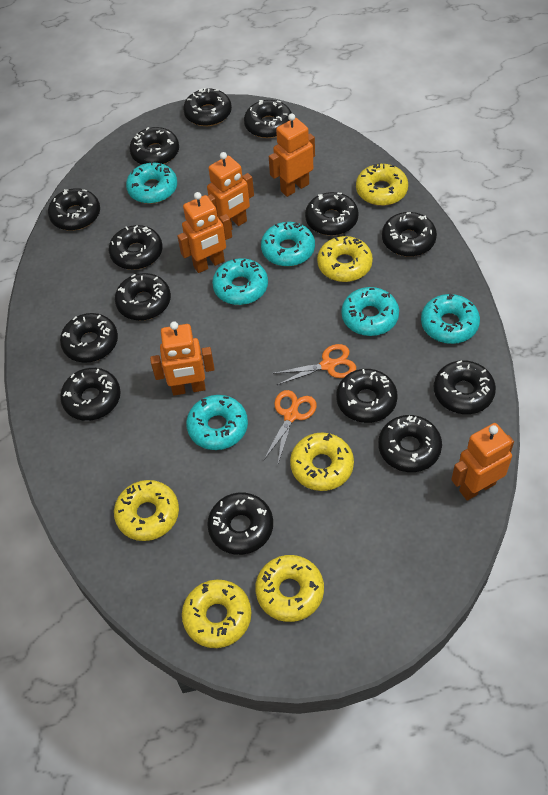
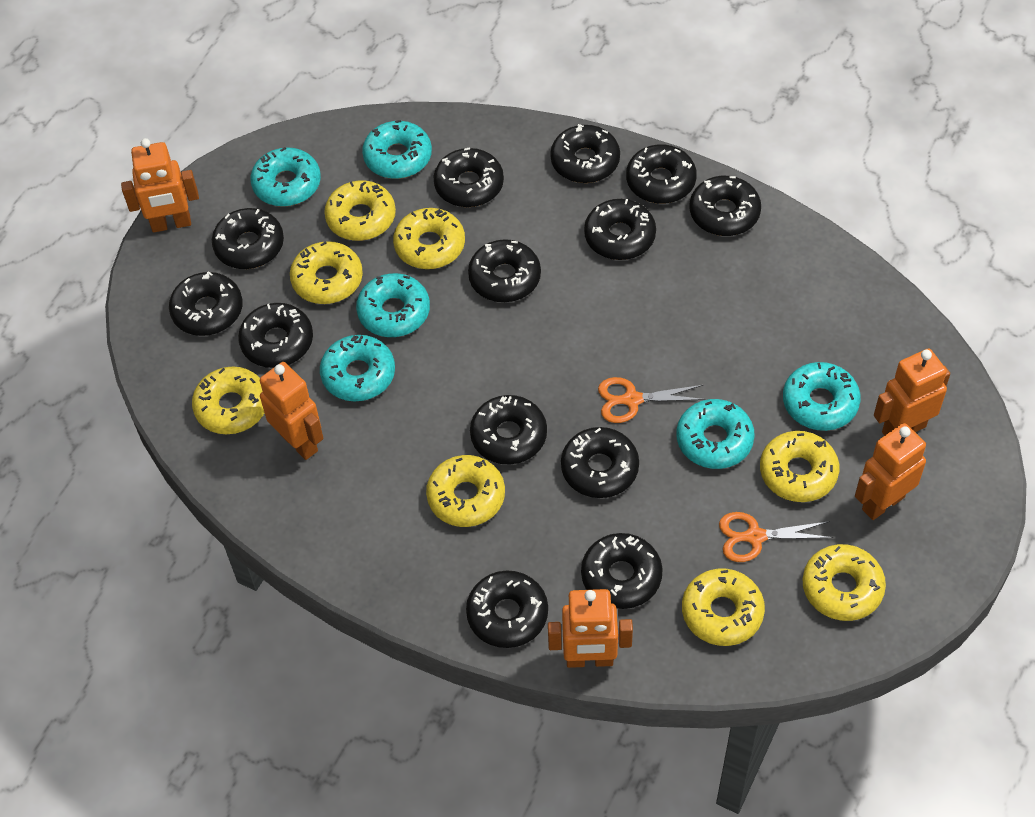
black donut: 14 -> 13
yellow donut: 6 -> 8

